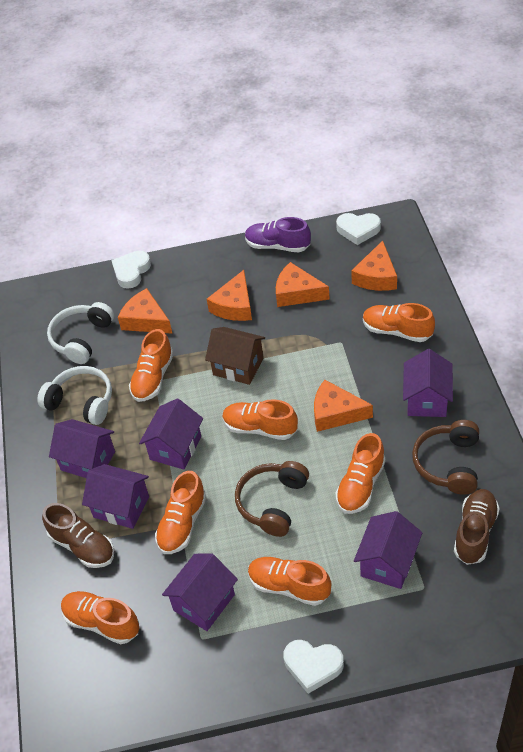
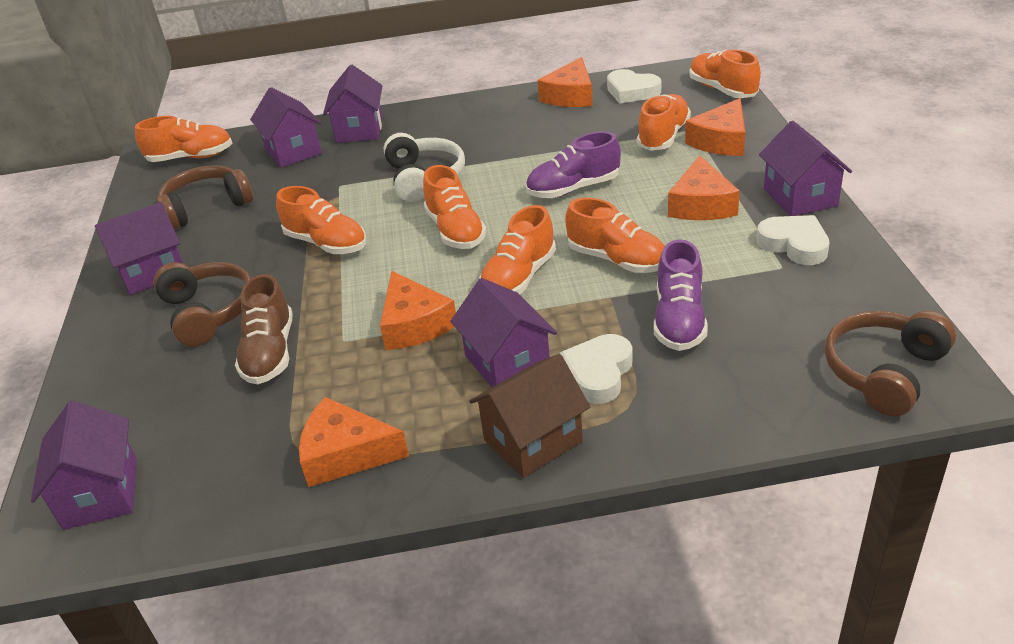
brown headphones: 2 -> 3
brown shoe: 2 -> 1
purple shoe: 1 -> 2
white headphones: 2 -> 1

